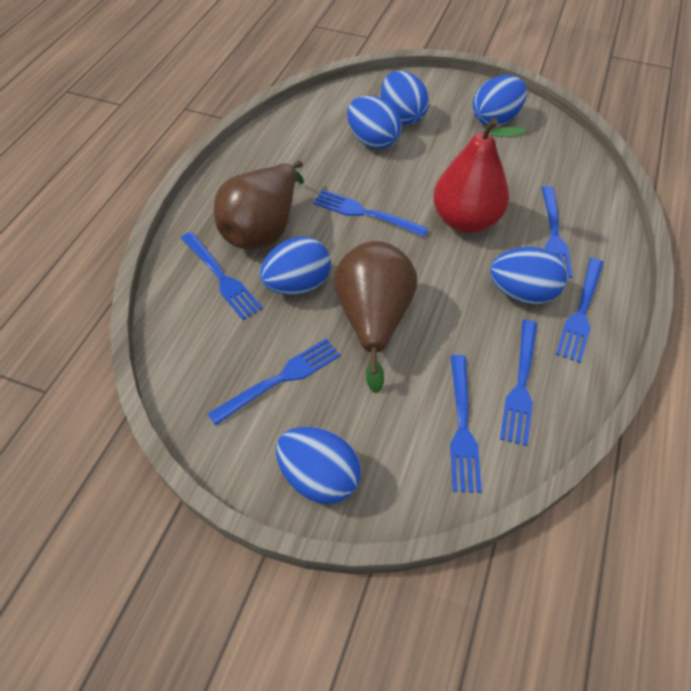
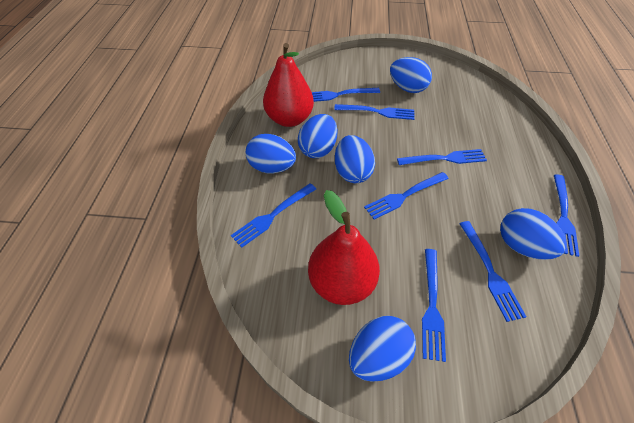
blue fork: 7 -> 8
brown pear: 2 -> 0
red pear: 1 -> 2

